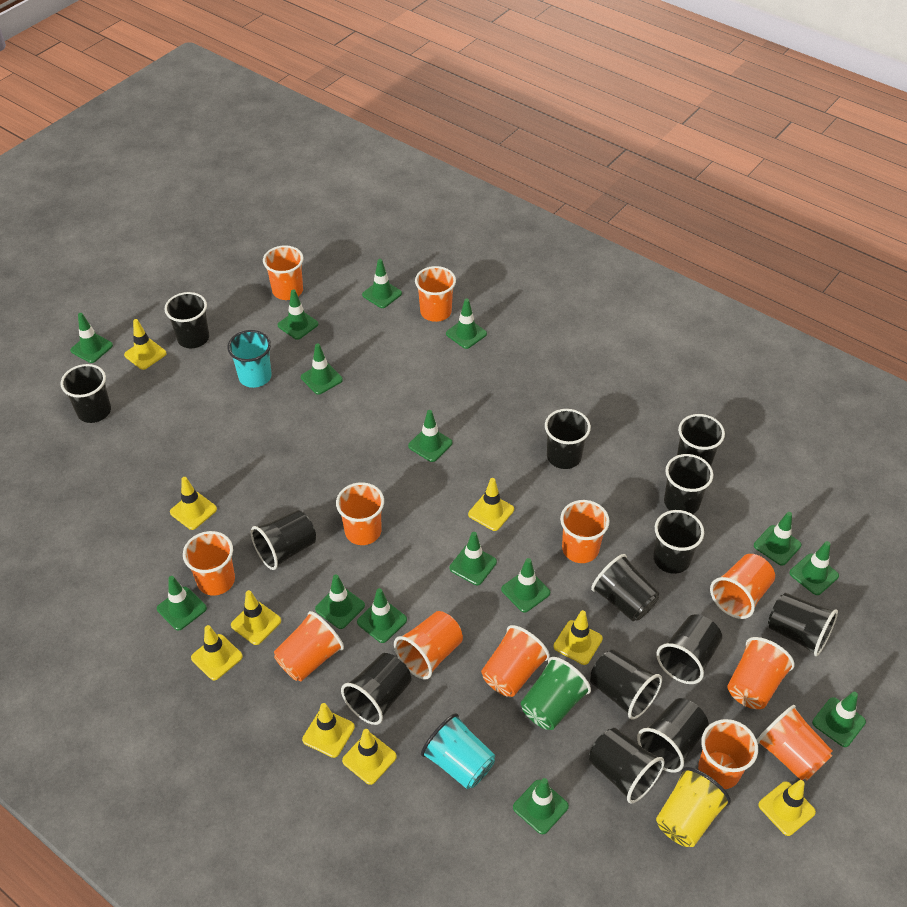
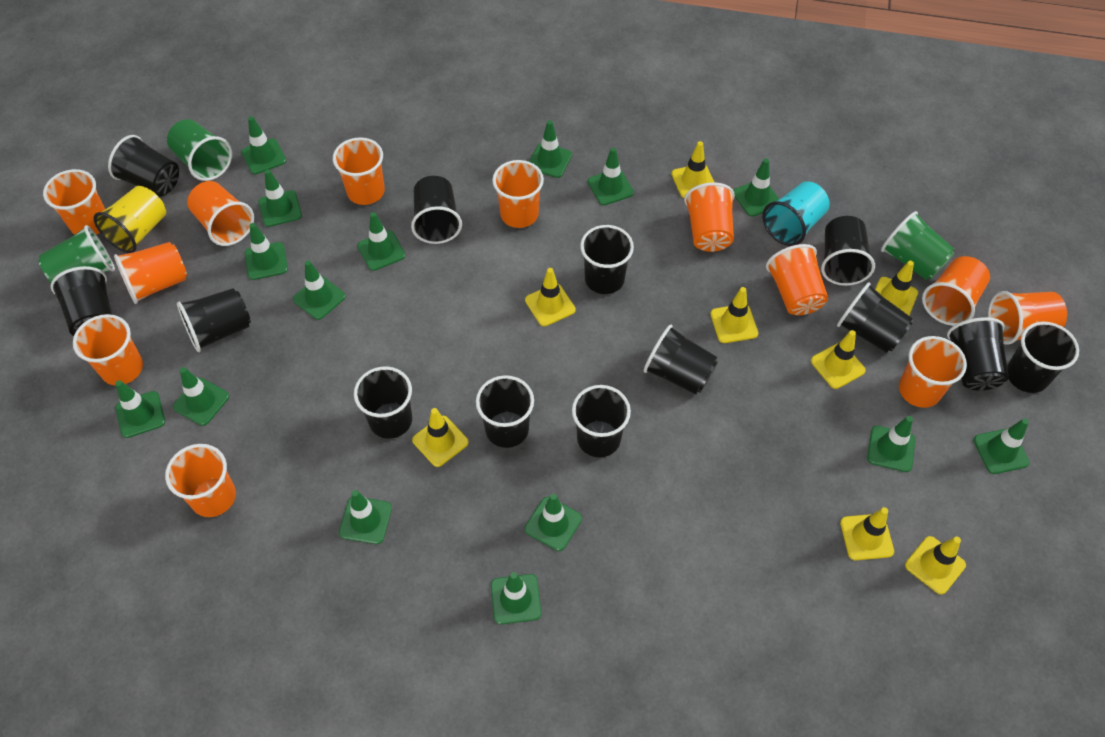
black cup: 14 -> 13
green cup: 1 -> 3
turquoise cup: 2 -> 1
yellow traffic cone: 9 -> 8

